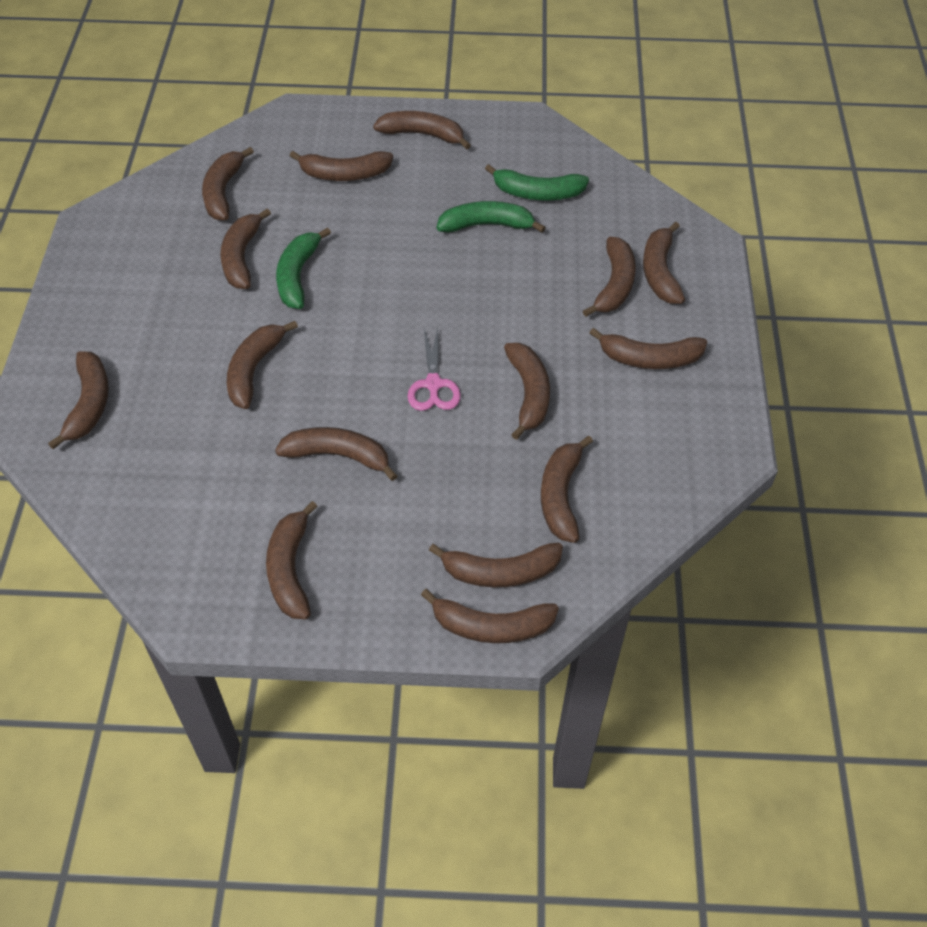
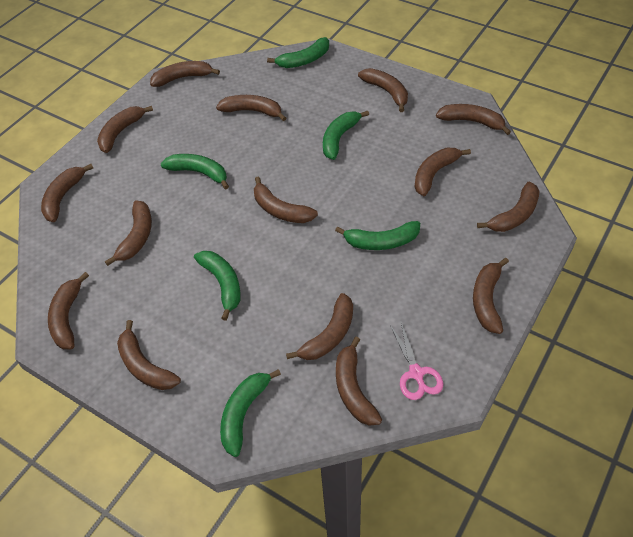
green banana: 3 -> 6

